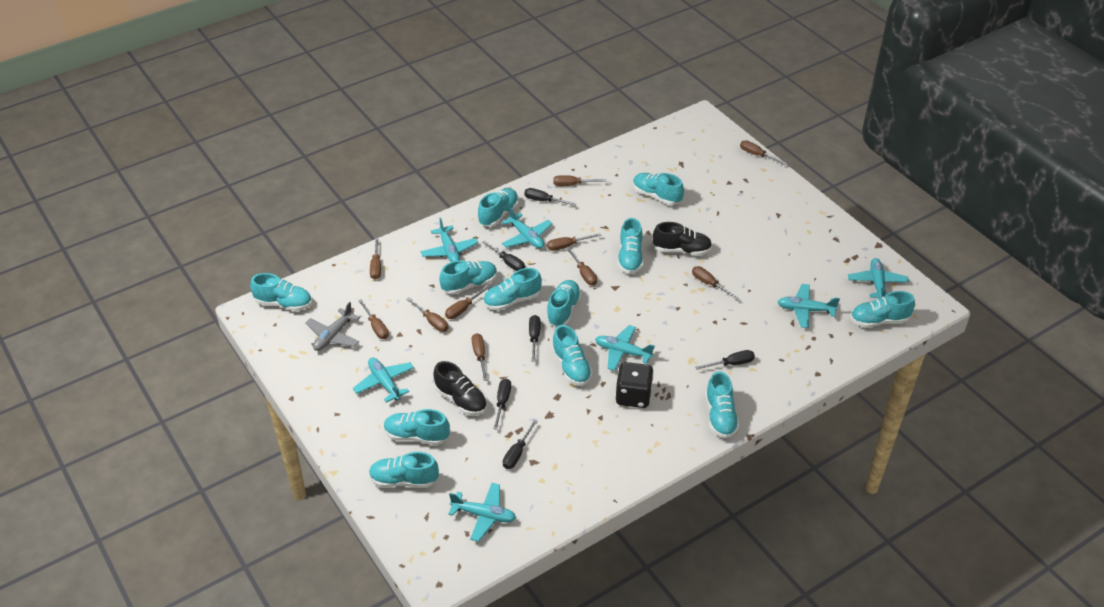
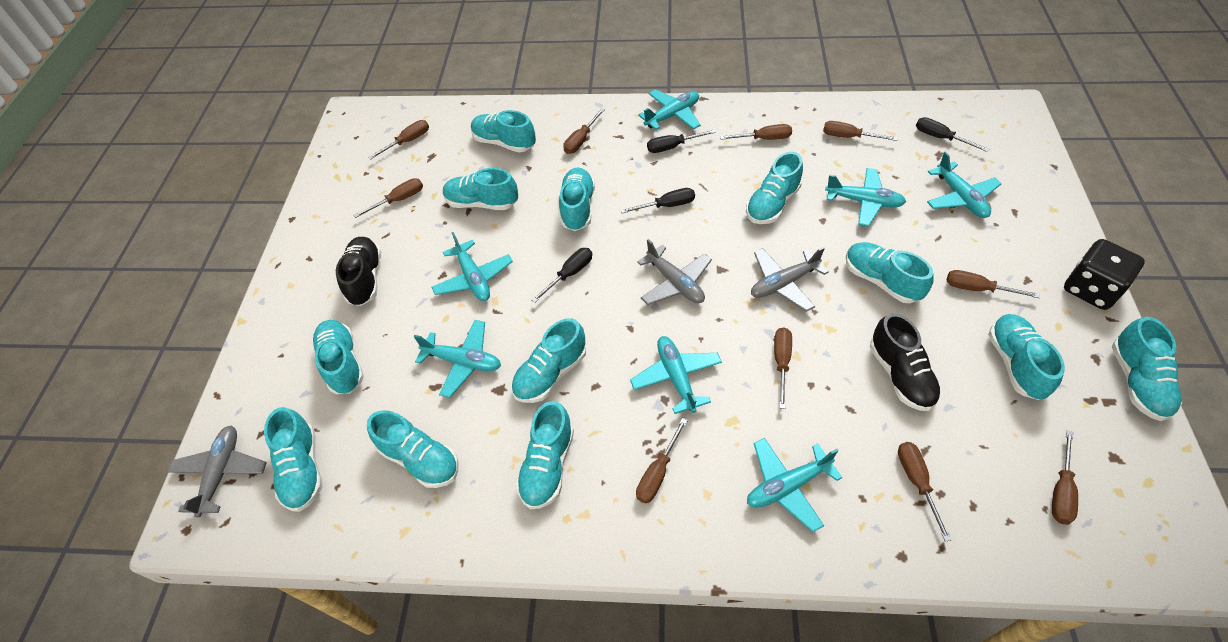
black screwdriver: 6 -> 4
grey plane: 1 -> 3

